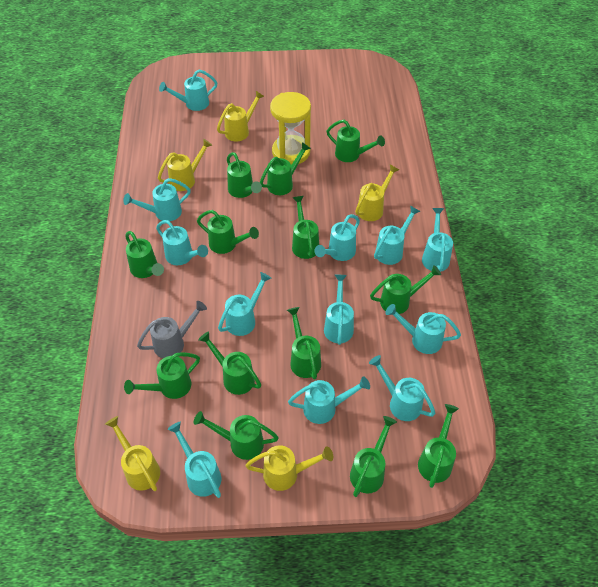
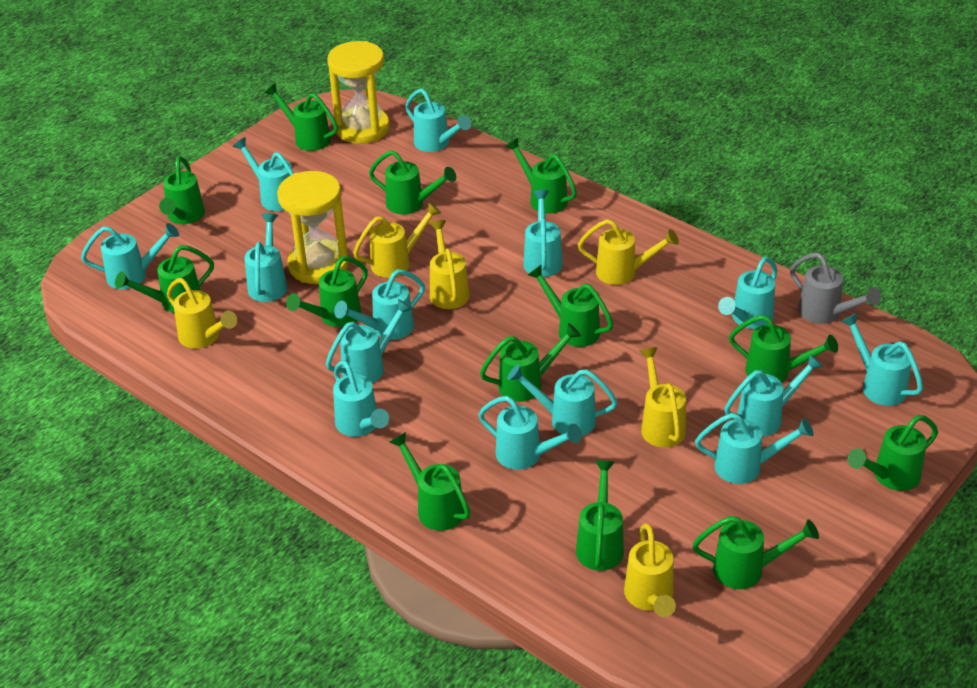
turquoise watering can: 12 -> 14
yellow hourglass: 1 -> 2
yellow watering can: 5 -> 6

